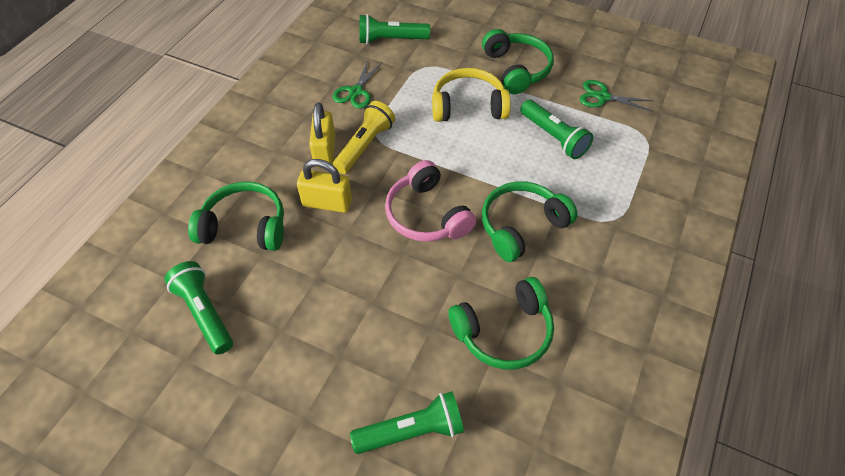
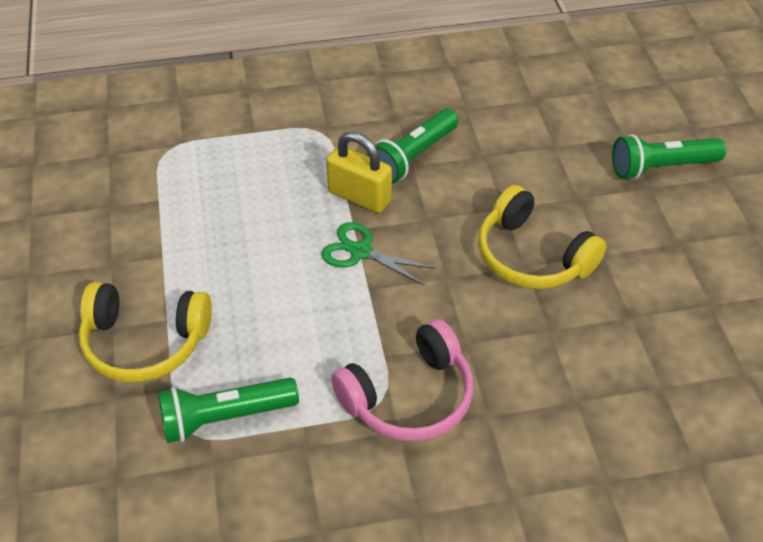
green flashlight: 4 -> 3
green headphones: 4 -> 0
green scissors: 2 -> 1
yellow flashlight: 1 -> 0
yellow headphones: 1 -> 2
yellow padlock: 2 -> 1

